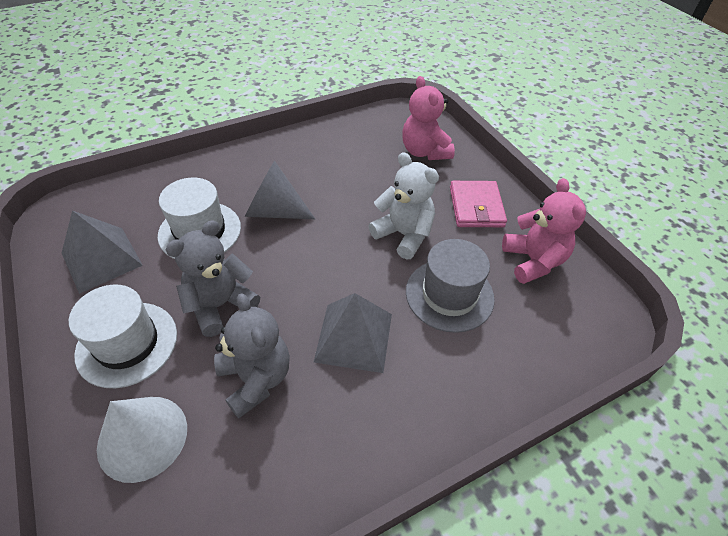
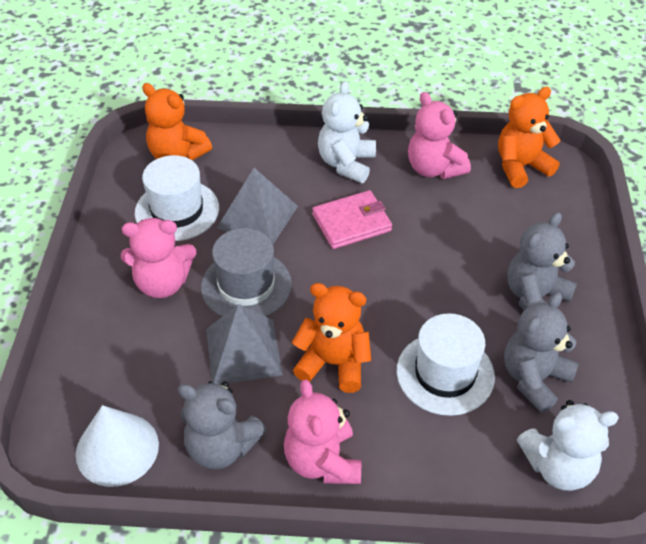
grey cone: 1 -> 0
grey teddy bear: 2 -> 3
orange teddy bear: 0 -> 3
pink teddy bear: 2 -> 3
white teddy bear: 1 -> 2

